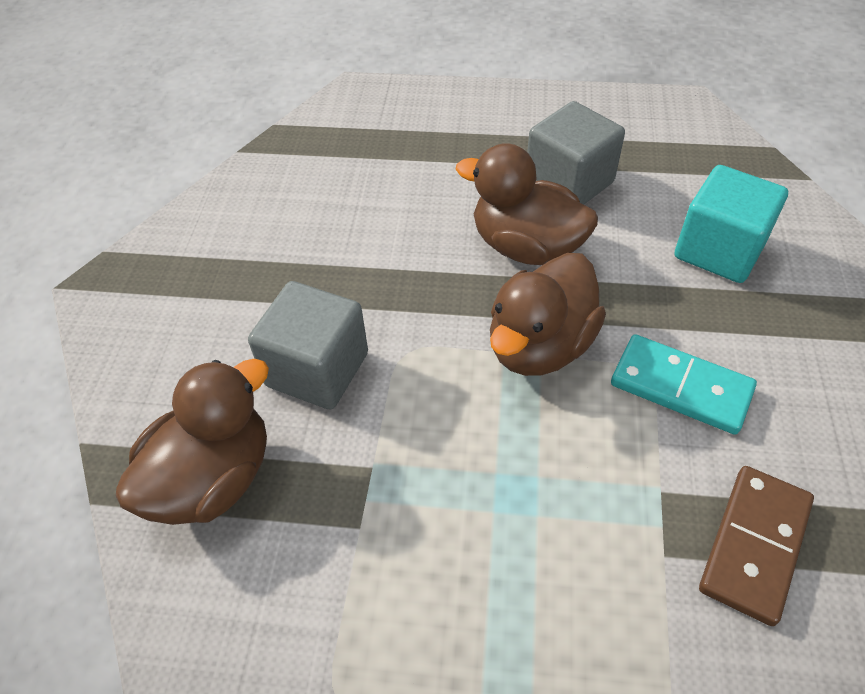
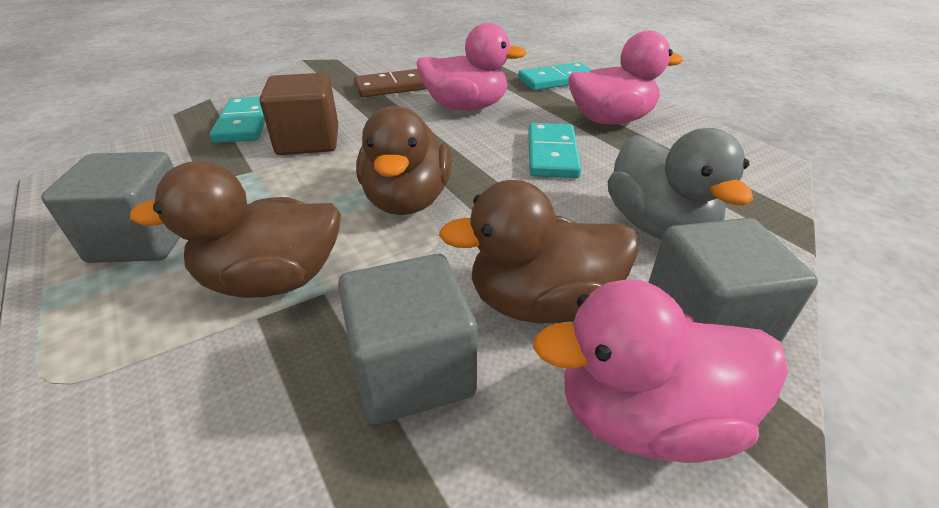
brown cube: 0 -> 1
grey cube: 2 -> 3
grey duck: 0 -> 1
pink duck: 0 -> 3
turquoise cube: 1 -> 0
turquoise domino: 1 -> 3

